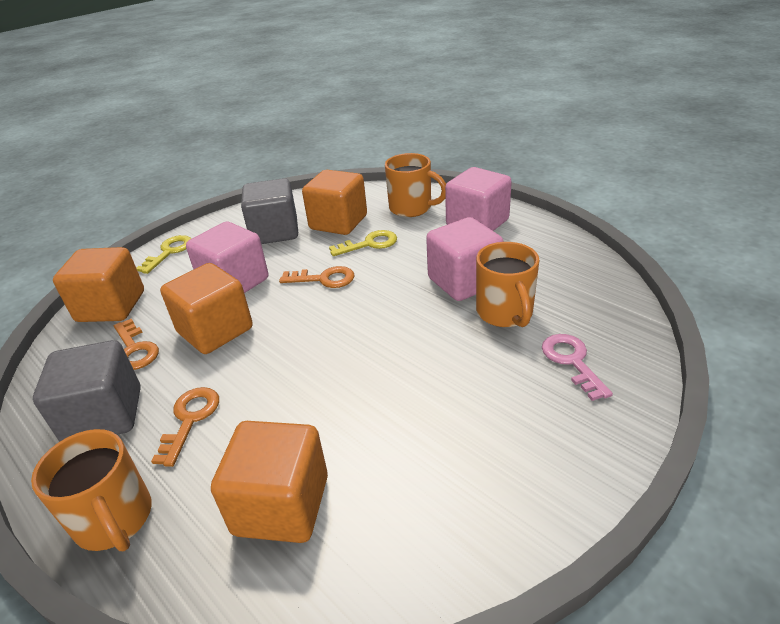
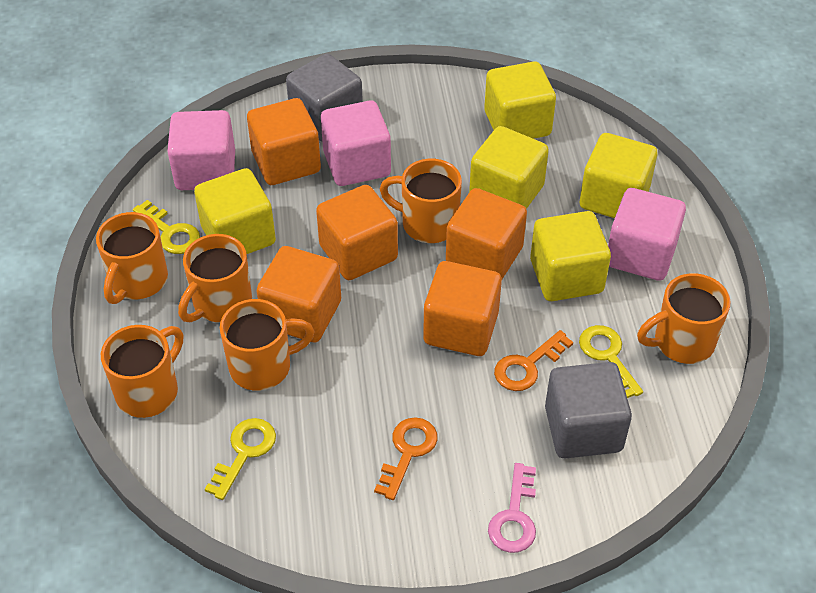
orange cube: 4 -> 5
orange key: 3 -> 2
orange mug: 3 -> 6
yellow cube: 0 -> 5
yellow key: 2 -> 3

